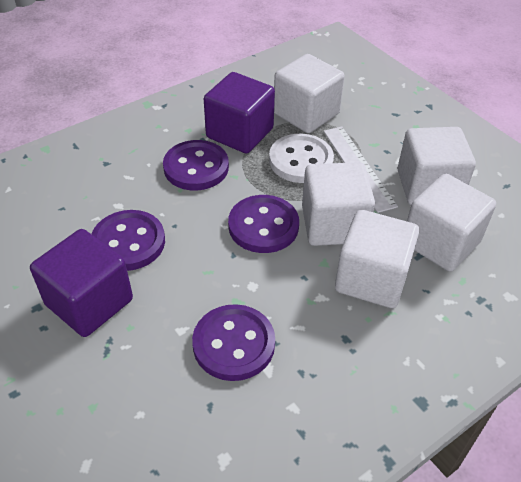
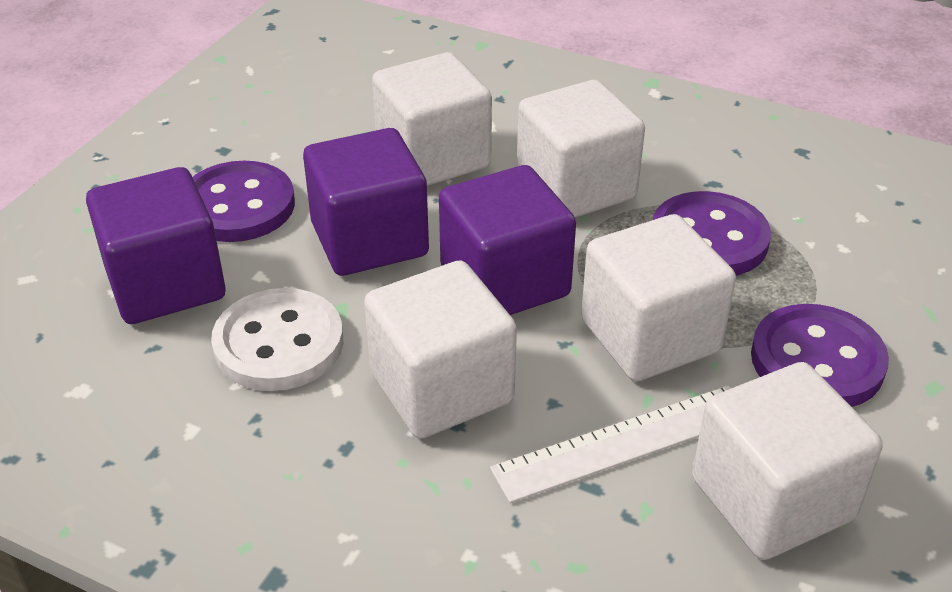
purple button: 4 -> 3
purple cube: 2 -> 3

